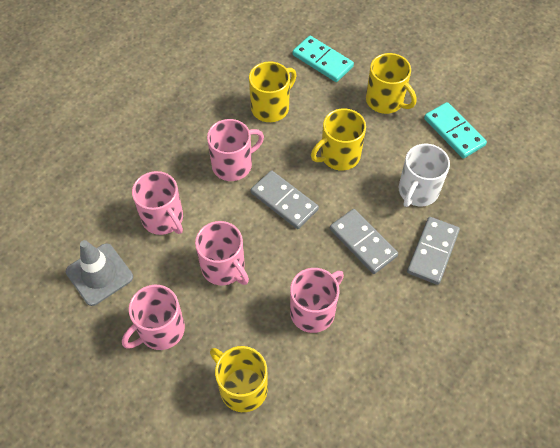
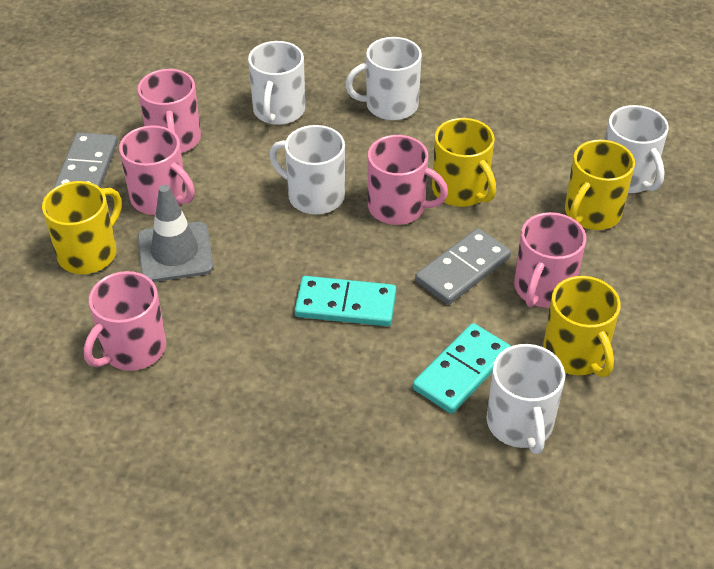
grey domino: 3 -> 2
white mug: 1 -> 5

